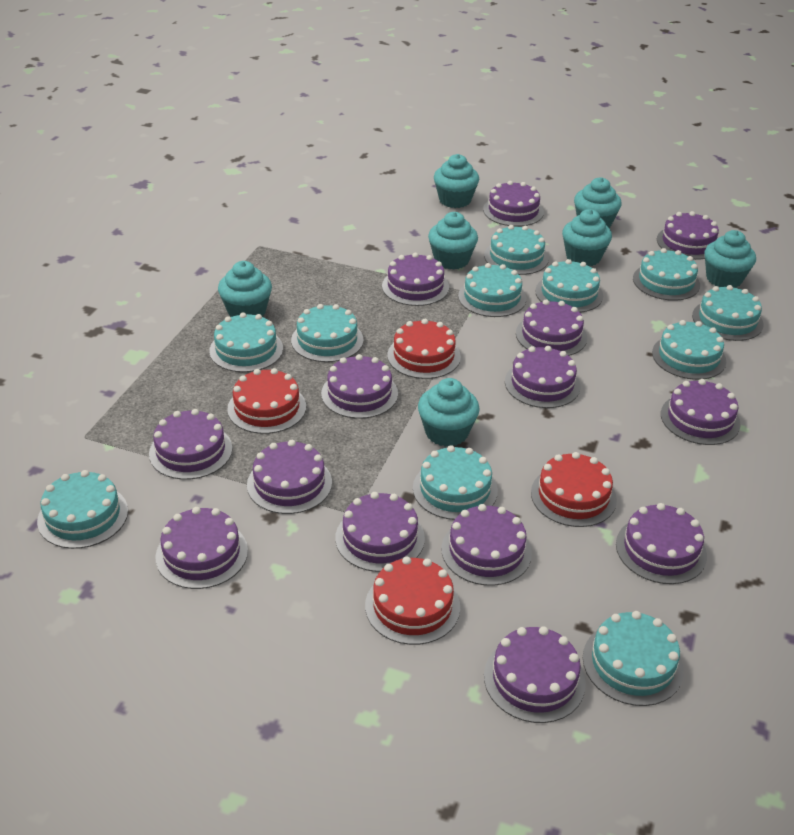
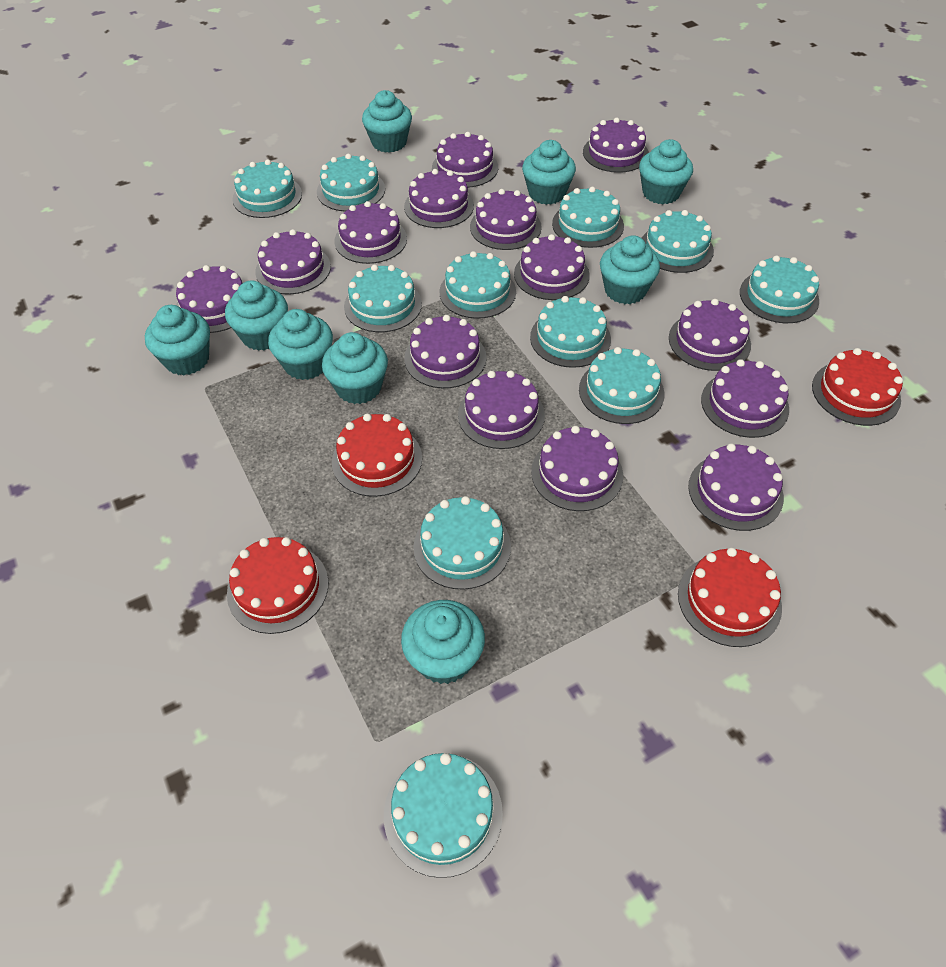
turquoise cupcake: 7 -> 9

